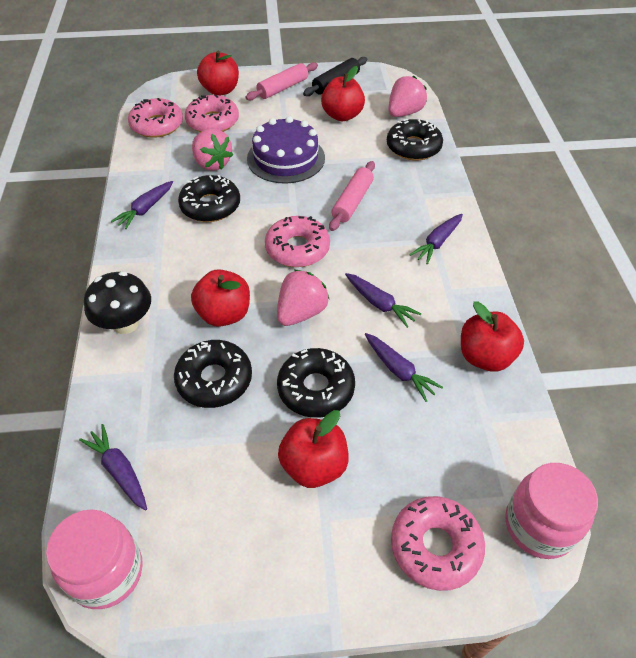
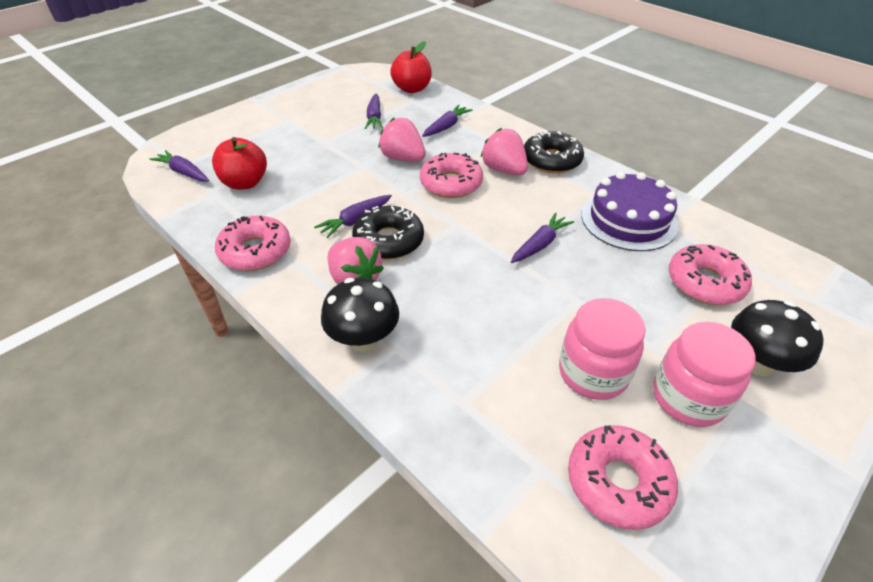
black donut: 4 -> 2
black mushroom: 1 -> 2
black rolling pin: 1 -> 0
pink rolling pin: 2 -> 0
red apple: 5 -> 2

